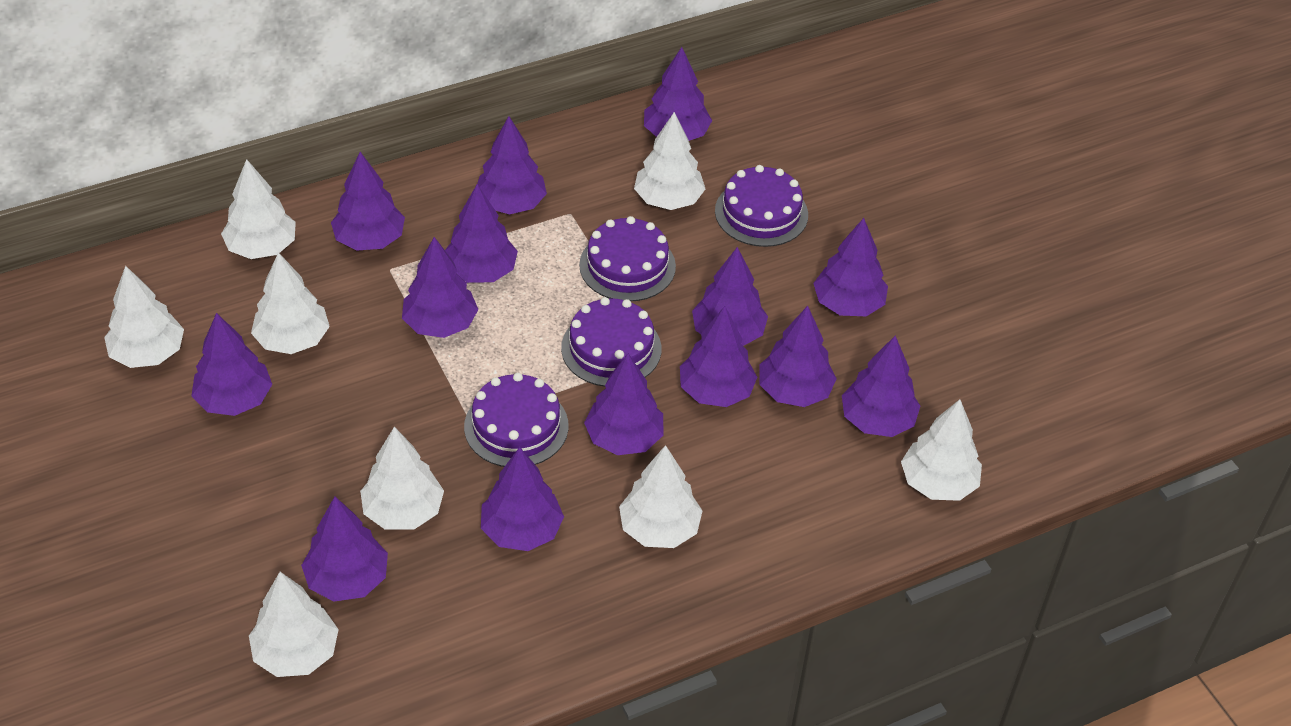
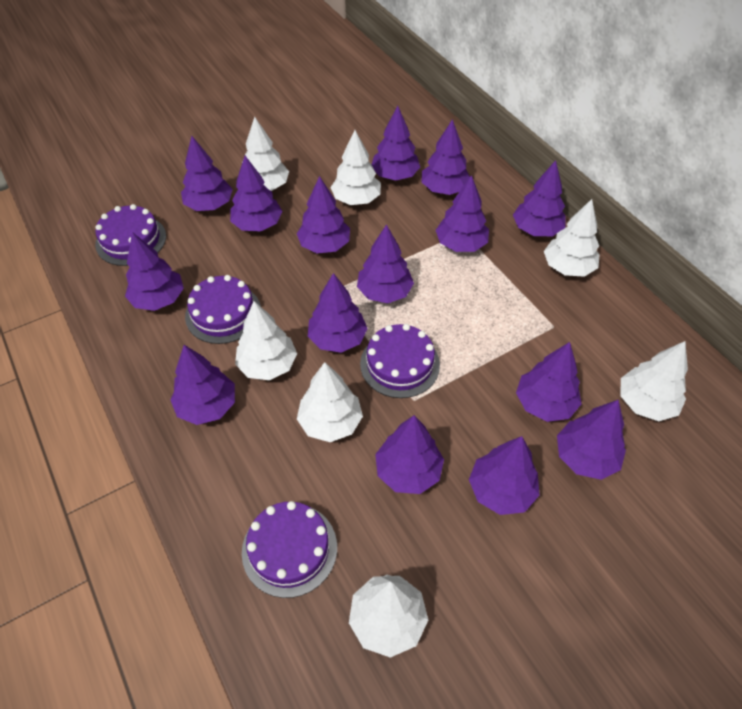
purple tree: 14 -> 15
white tree: 8 -> 7

